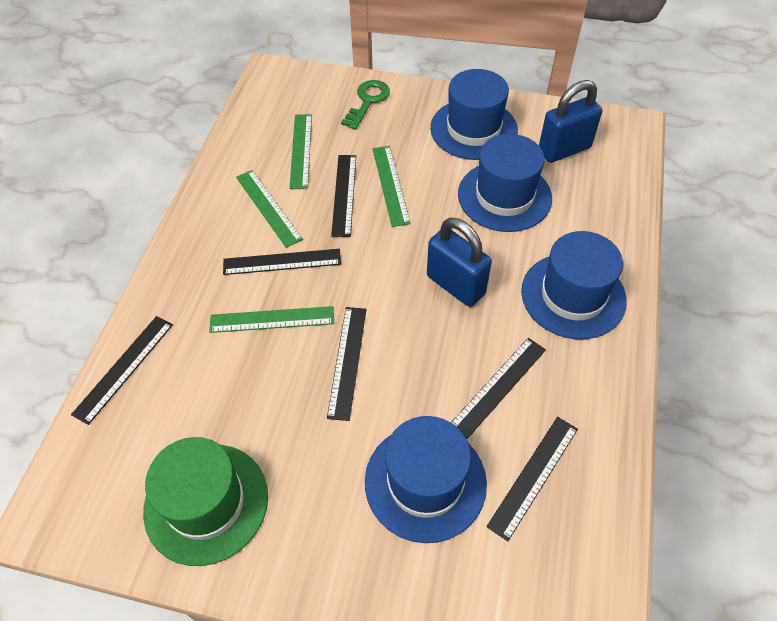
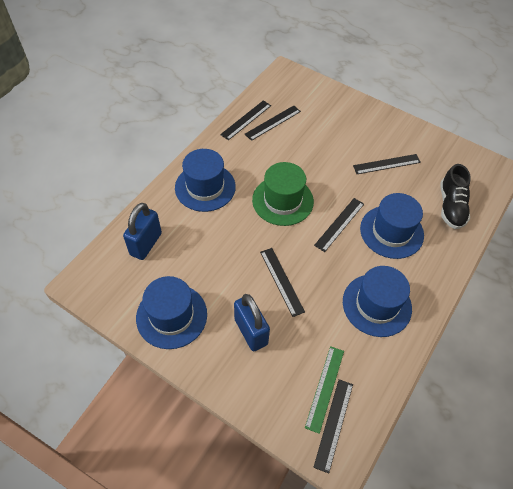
black shoe: 0 -> 1
green key: 1 -> 0
green ruler: 4 -> 1

